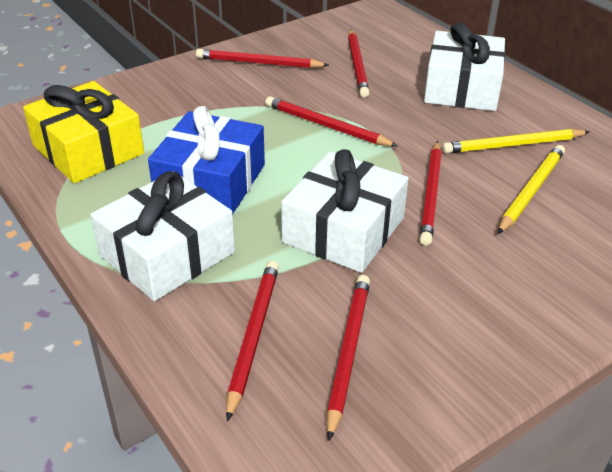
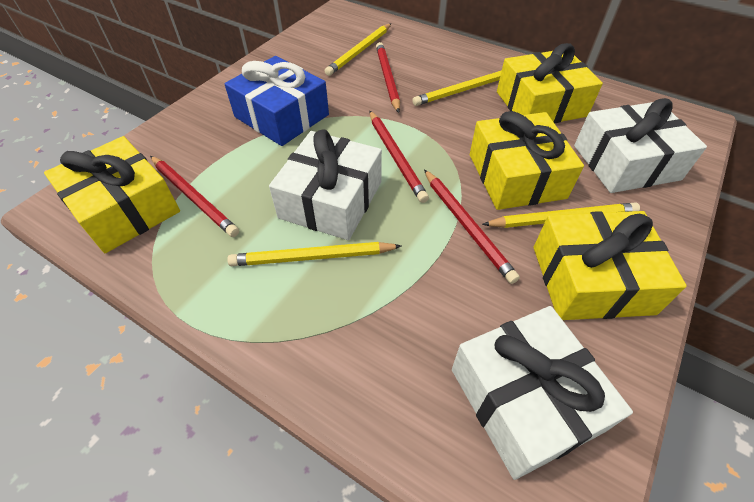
red pencil: 6 -> 4
yellow gift: 1 -> 4
yellow pencil: 2 -> 4

